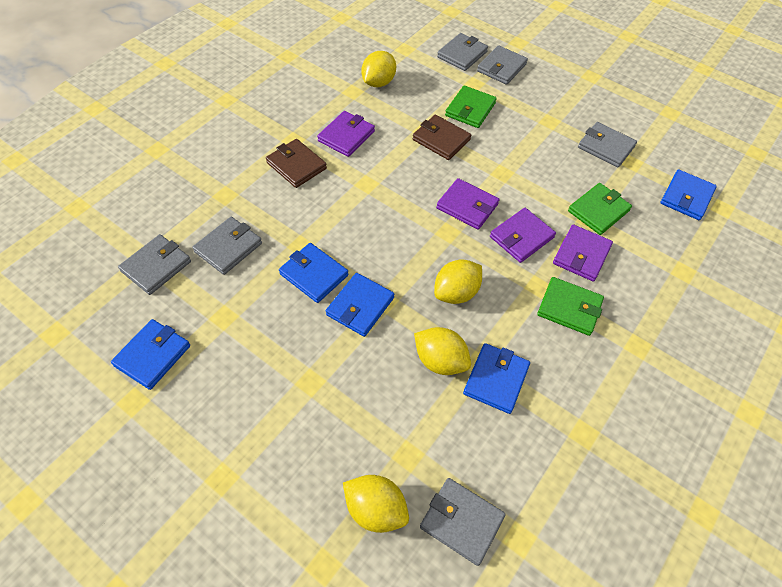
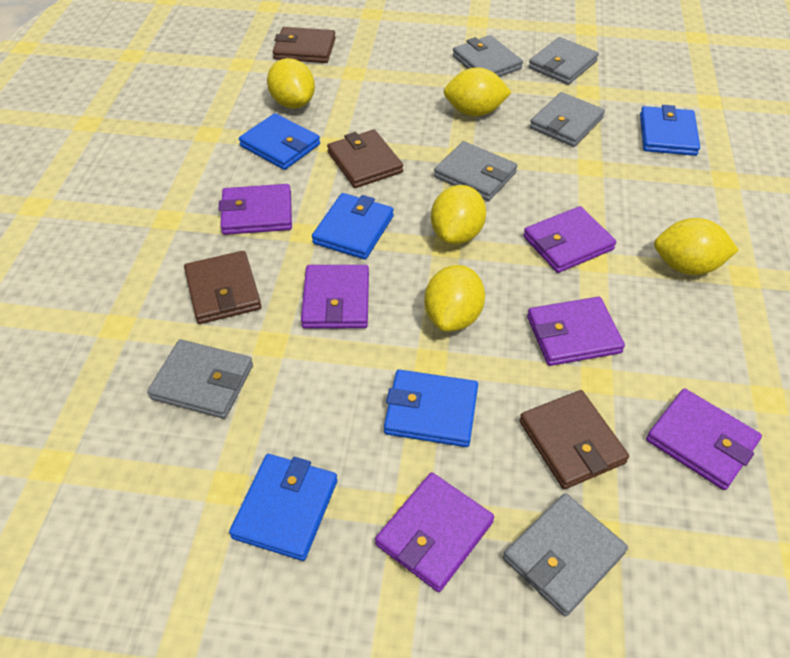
brown wallet: 2 -> 4
green wallet: 3 -> 0
purple wallet: 4 -> 6
yellow lemon: 4 -> 5

